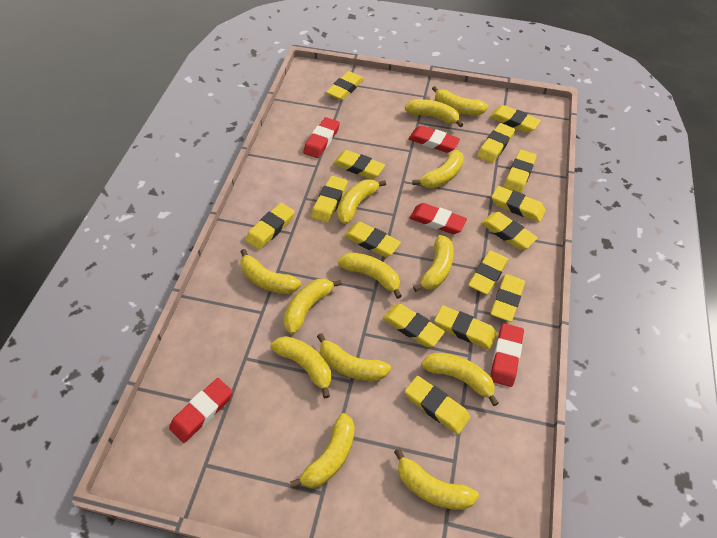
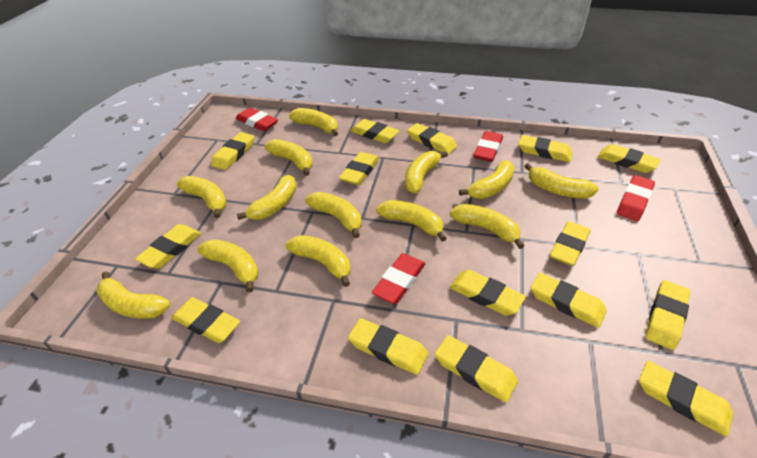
red eraser: 5 -> 4

